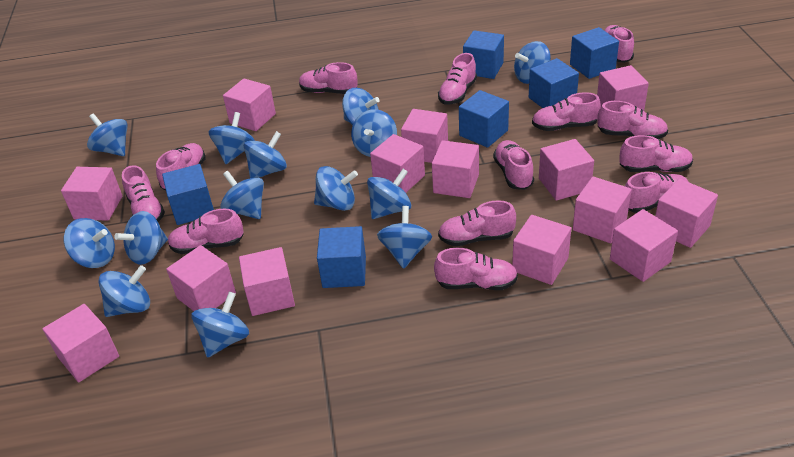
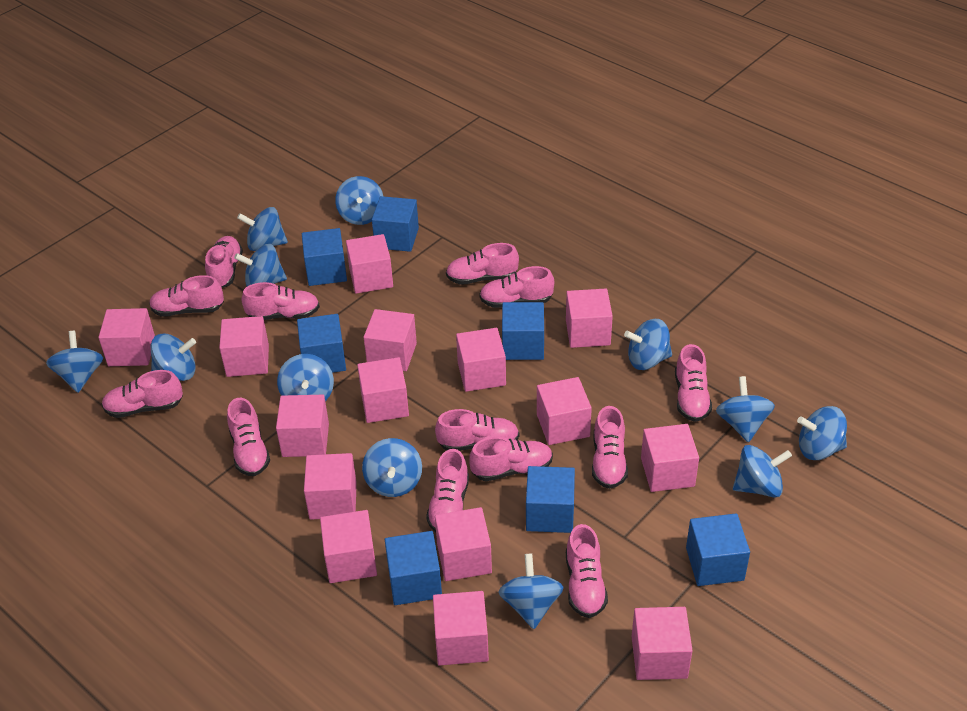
blue cube: 6 -> 7
blue spinning top: 14 -> 12
pink cube: 14 -> 15

